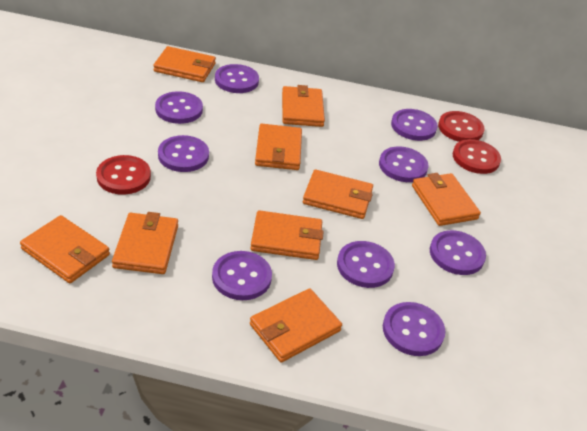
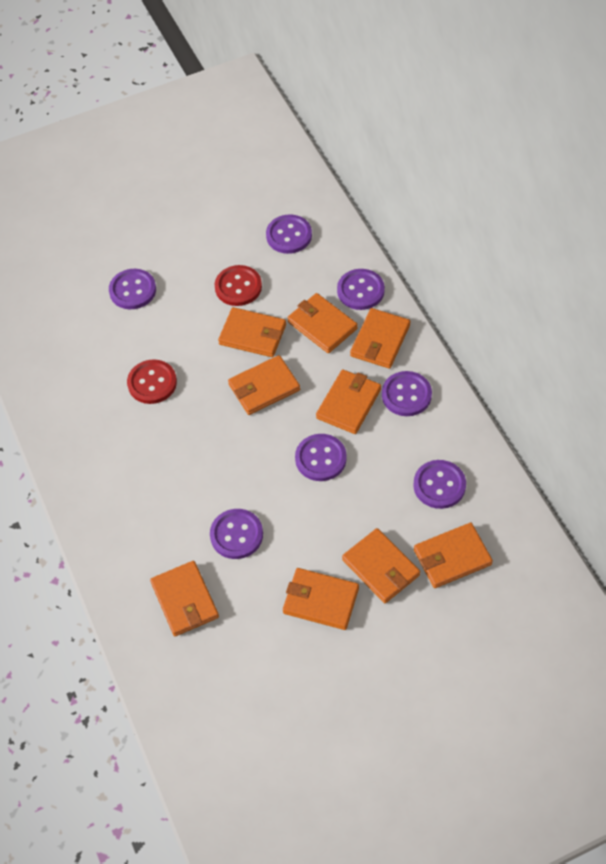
purple button: 9 -> 7
red button: 3 -> 2

